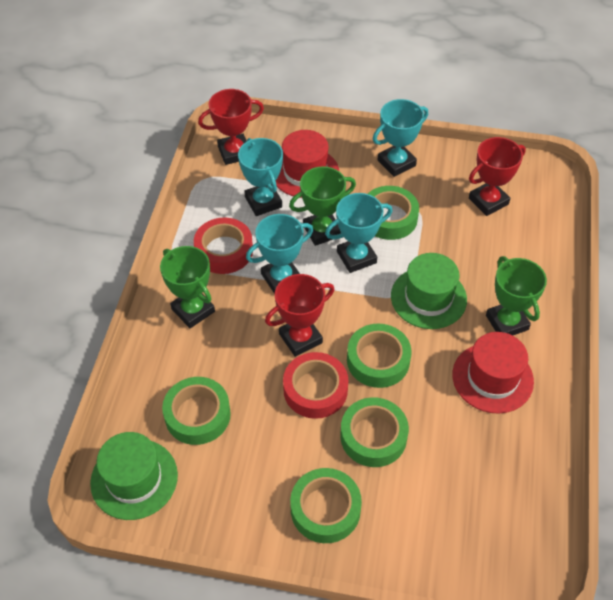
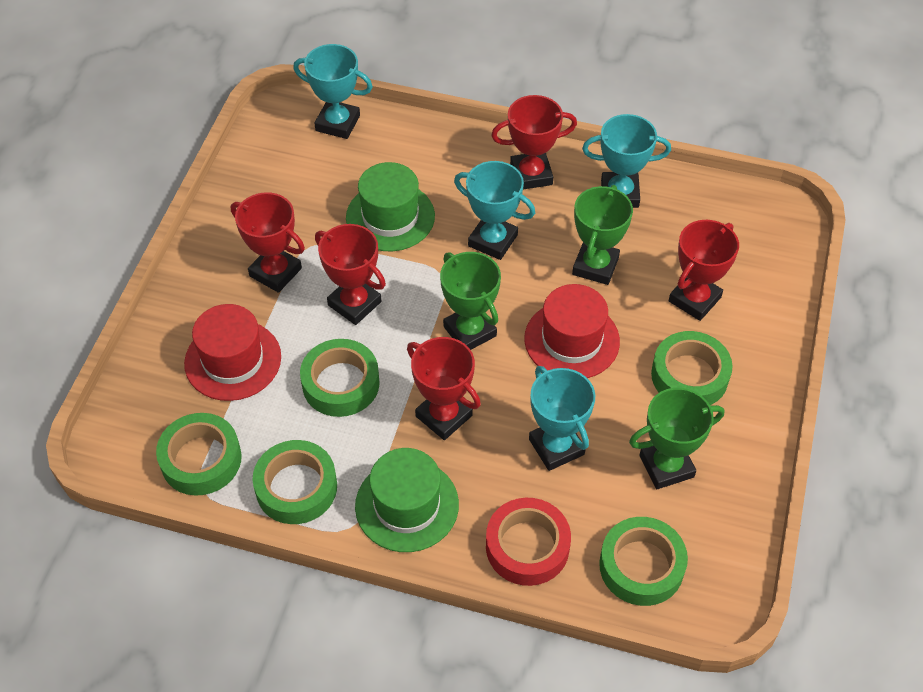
red tape: 2 -> 1
red trophy: 3 -> 5

